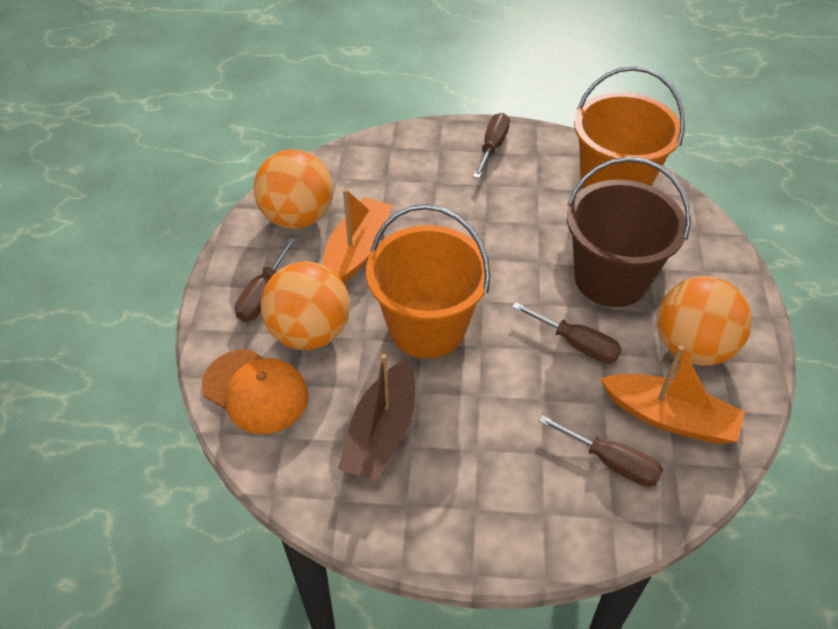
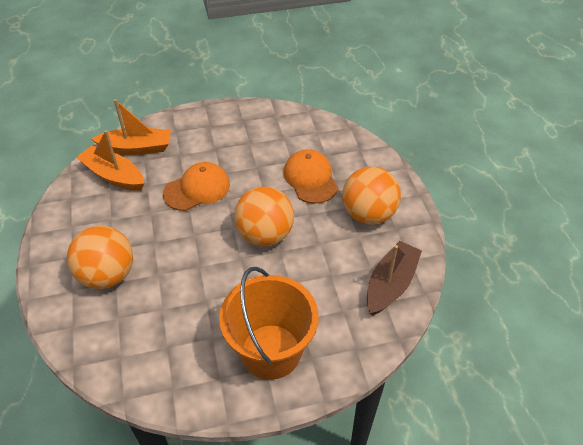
brown bucket: 1 -> 0
brown screwdriver: 4 -> 0
orange bucket: 2 -> 1
orange cap: 1 -> 2

